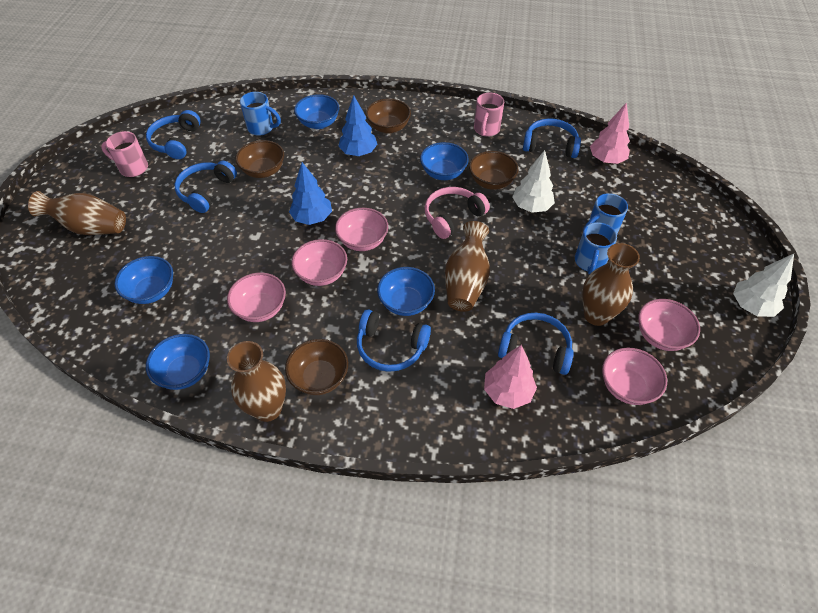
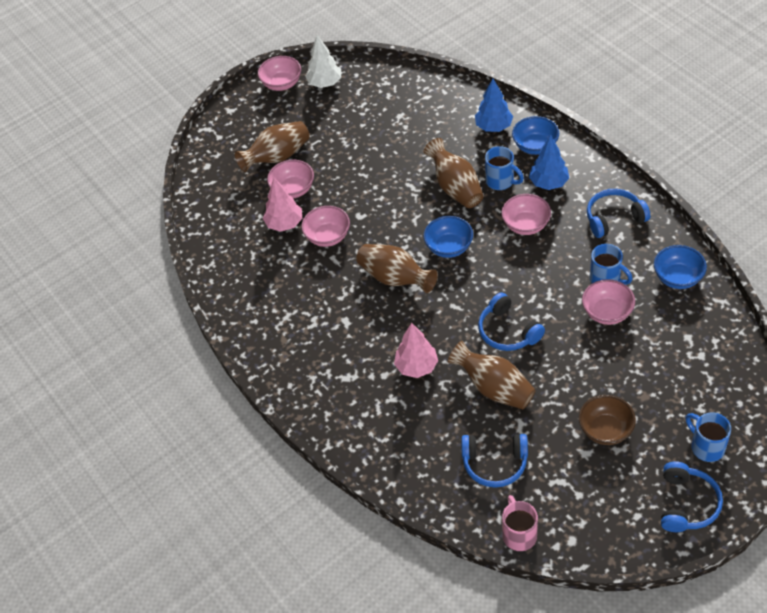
blue bowl: 5 -> 3
blue headphones: 5 -> 4
brown bowl: 4 -> 1
pink headphones: 1 -> 0
pink mug: 2 -> 1
white tree: 2 -> 1

